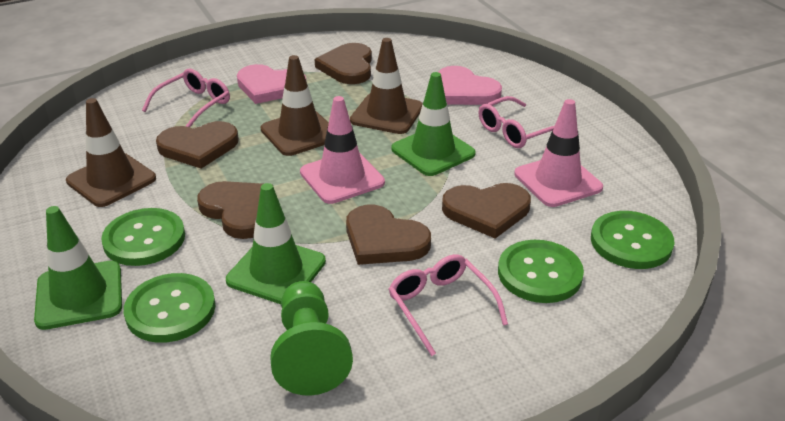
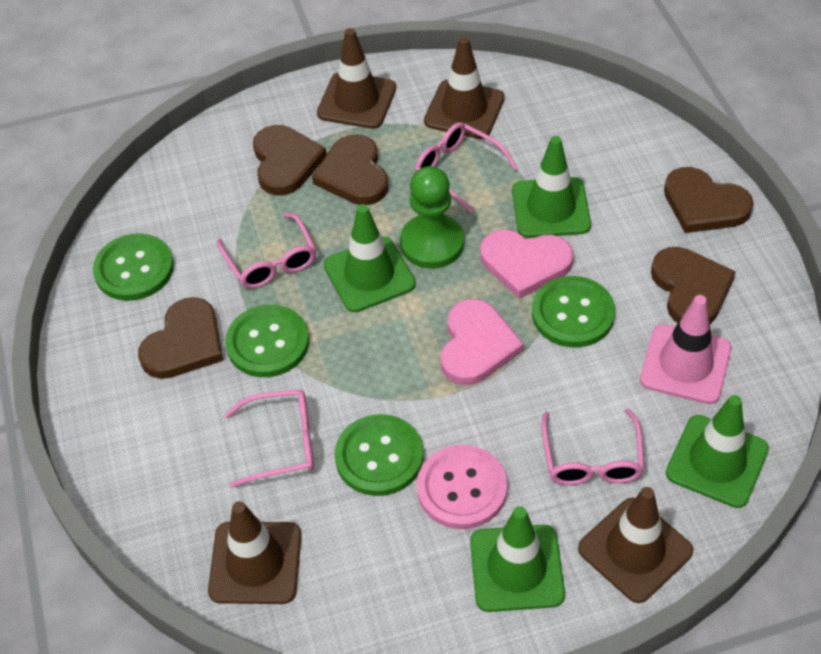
brown traffic cone: 3 -> 4
green traffic cone: 3 -> 4
pink button: 0 -> 1
pink glasses: 3 -> 4
pink traffic cone: 2 -> 1

